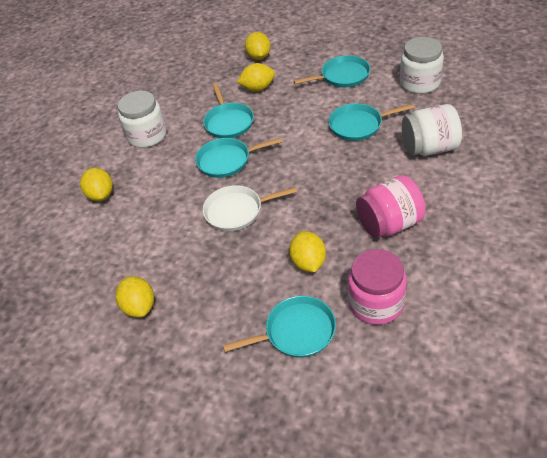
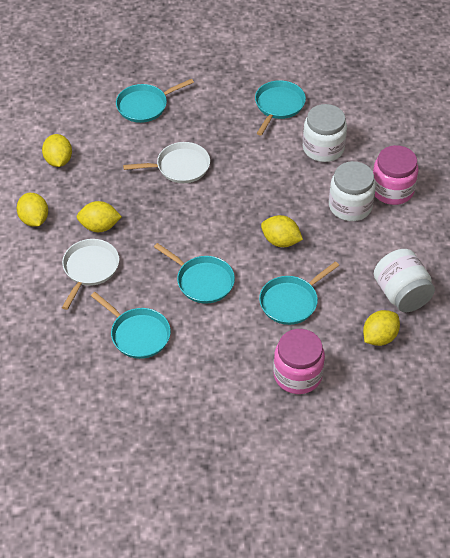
white pan: 1 -> 2

